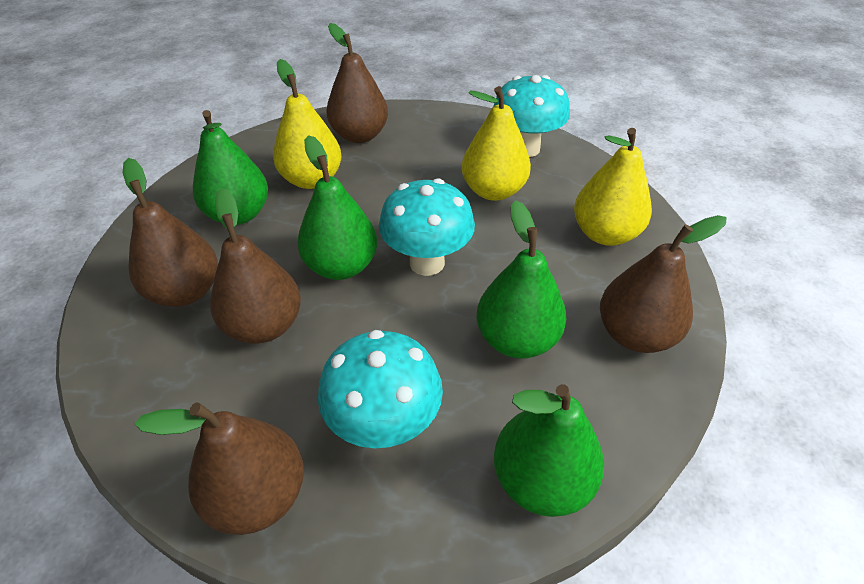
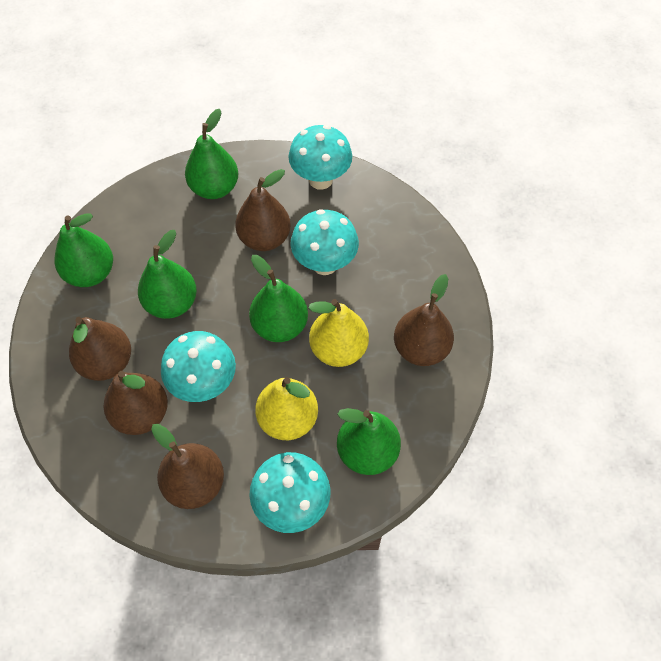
green pear: 4 -> 5
turquoise mushroom: 3 -> 4
yellow pear: 3 -> 2

